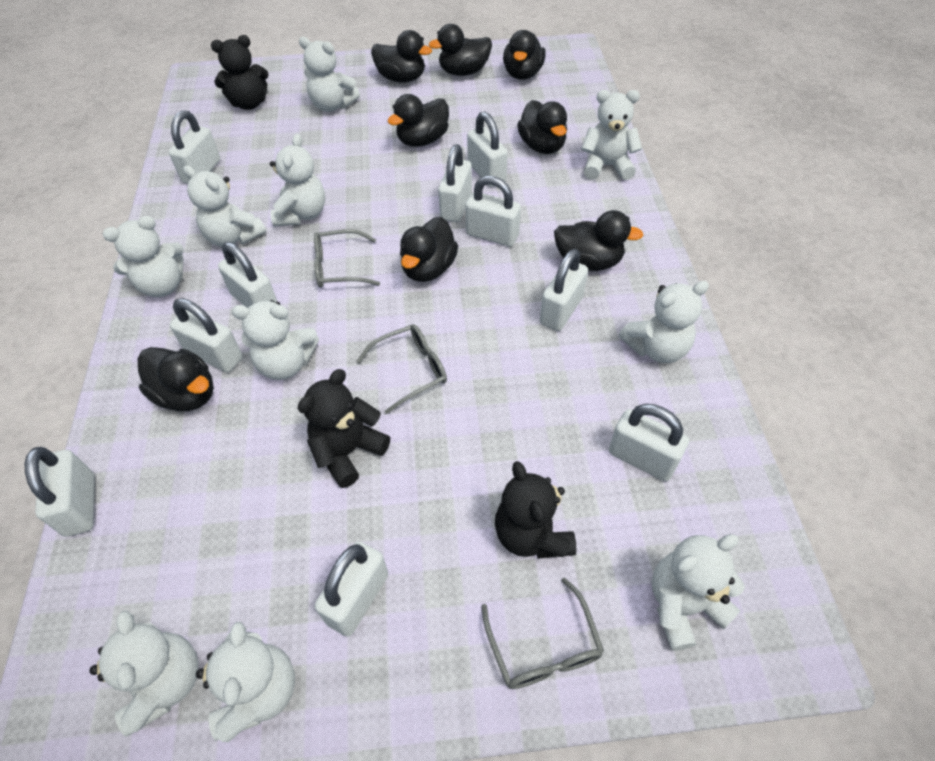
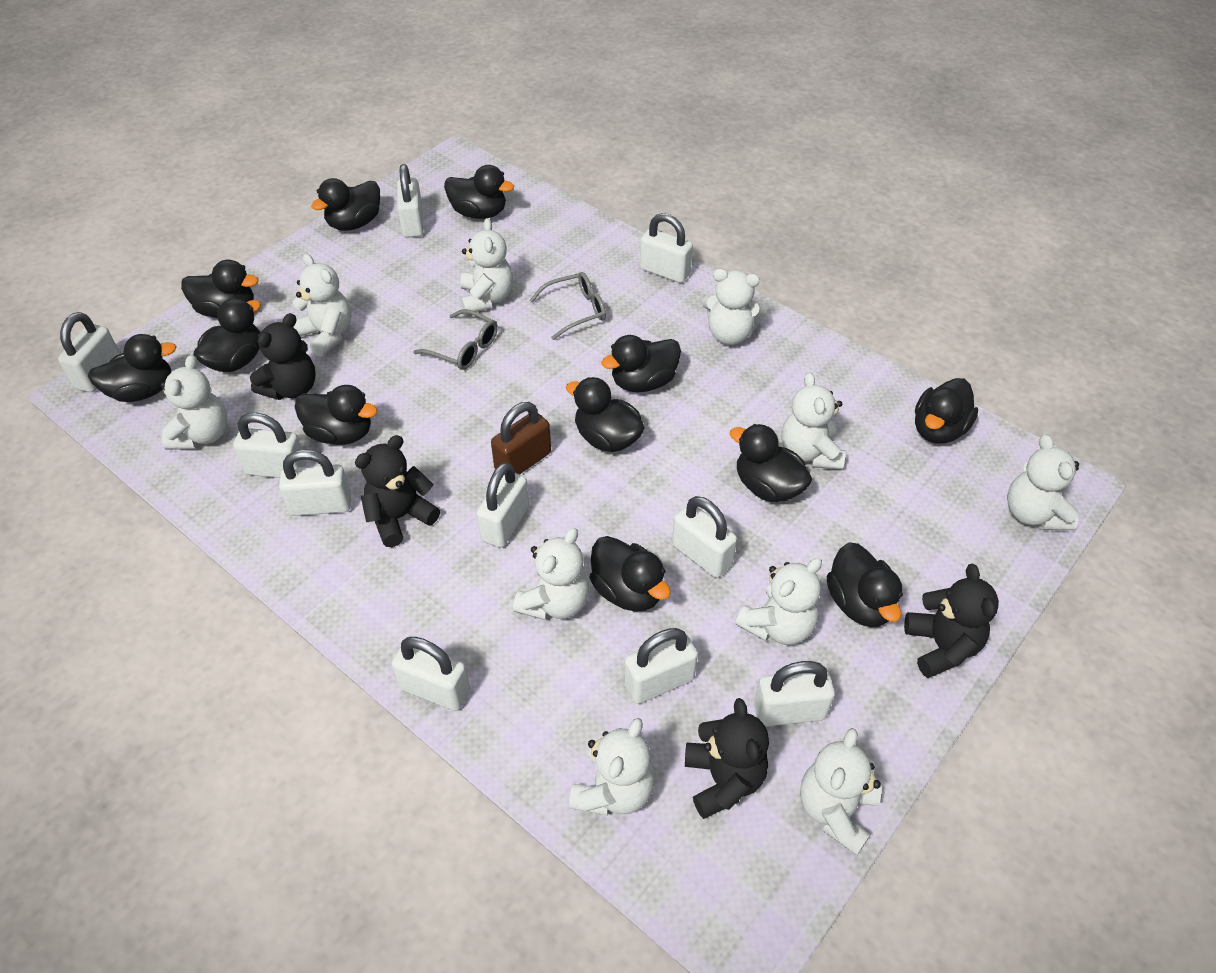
black duck: 8 -> 12
black teddy bear: 3 -> 4
brown padlock: 0 -> 1
grey glasses: 3 -> 2

